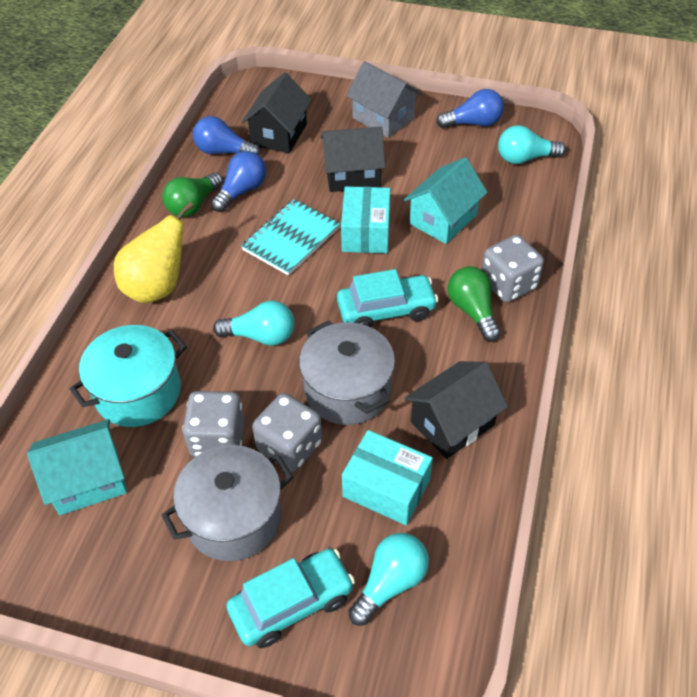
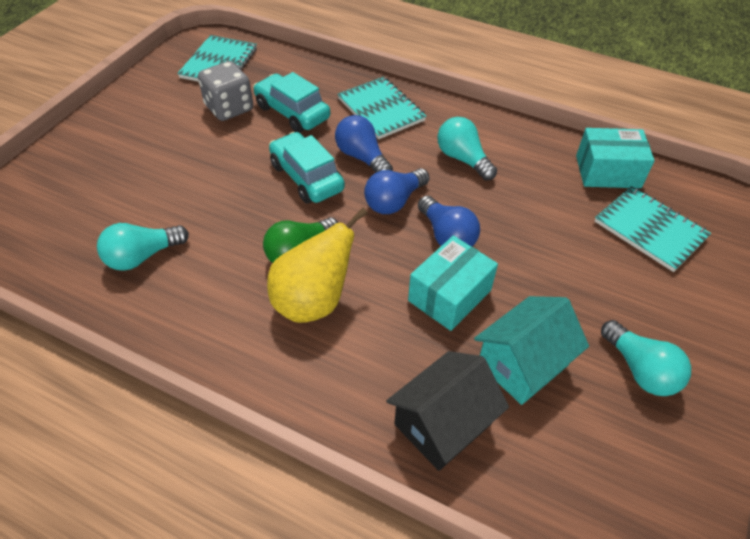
black house: 3 -> 1
green light bulb: 2 -> 1
grey dice: 3 -> 1
grey house: 1 -> 0
grey pot: 2 -> 0
turquoise house: 2 -> 1
turquoise notebook: 1 -> 3
turquoise pot: 1 -> 0

